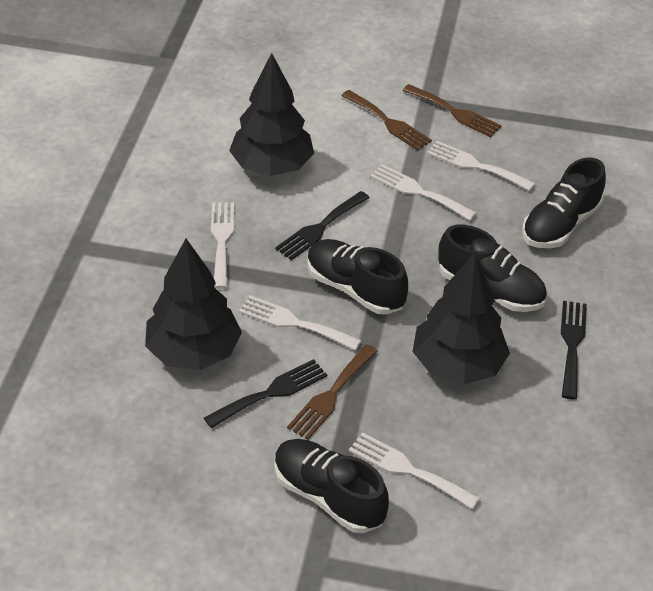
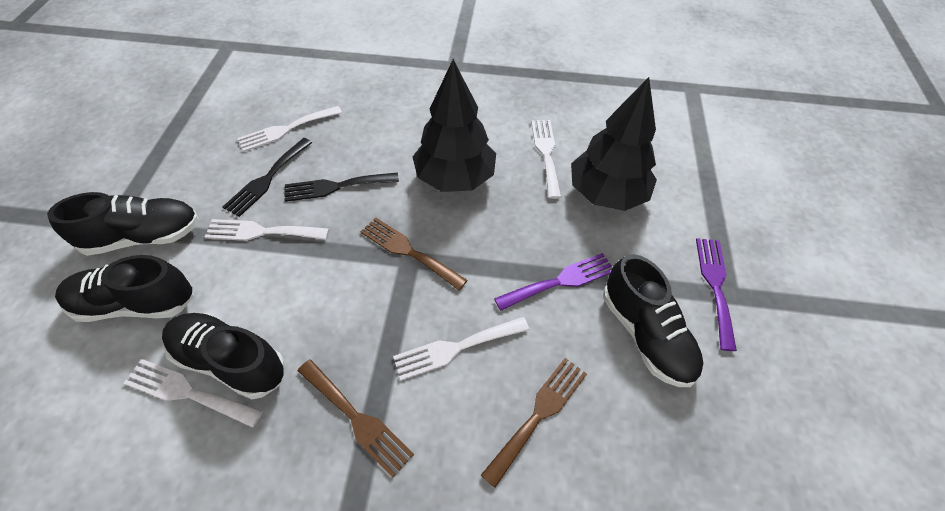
black fork: 3 -> 2
black tree: 3 -> 2
purple fork: 0 -> 2

